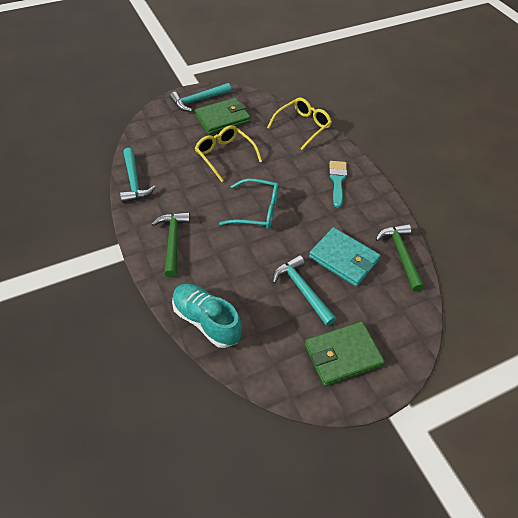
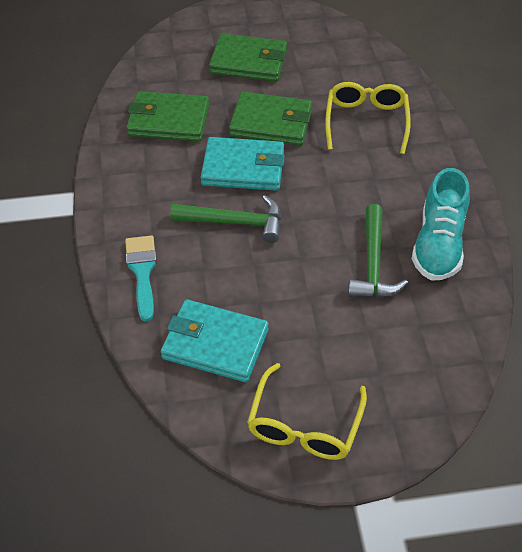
green wallet: 2 -> 3
turquoise glasses: 1 -> 0
turquoise hammer: 3 -> 0
turquoise wallet: 1 -> 2

